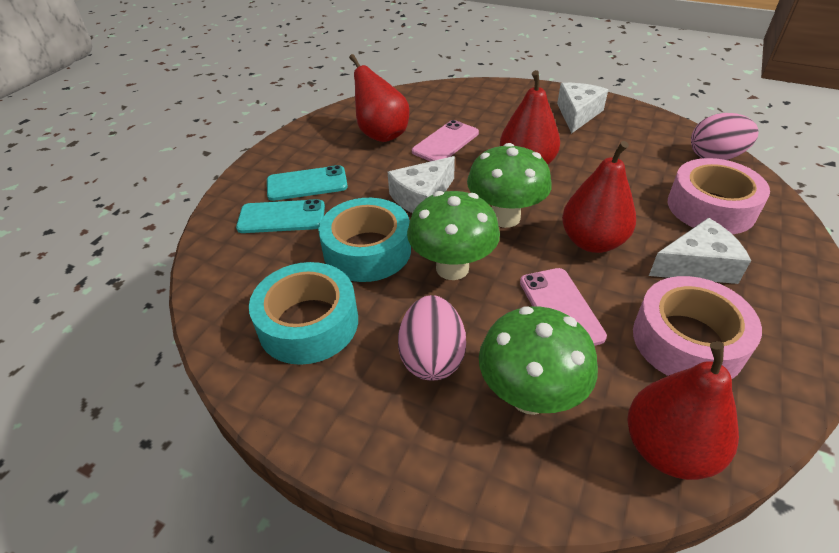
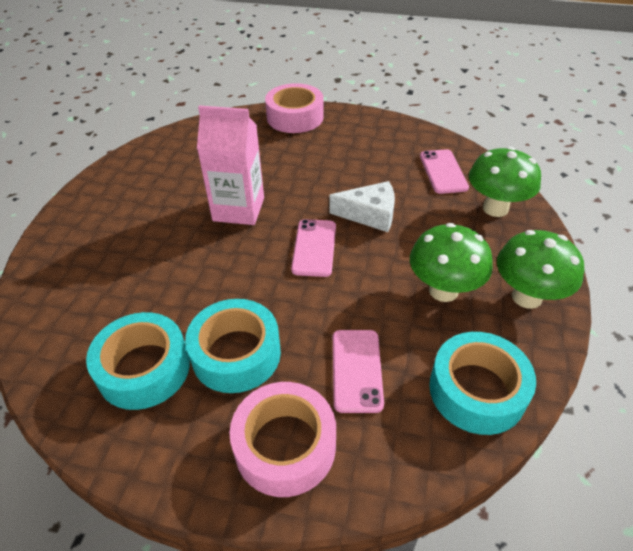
pink carton: 0 -> 1
pink egg: 2 -> 0
pink phone: 2 -> 3
red pear: 4 -> 0
turquoise phone: 2 -> 0
turquoise tape: 2 -> 3
white cheese: 3 -> 1

